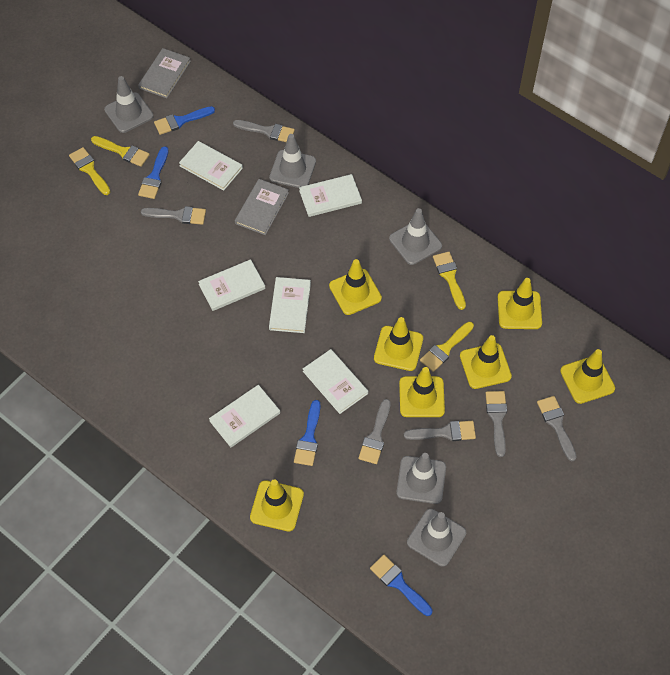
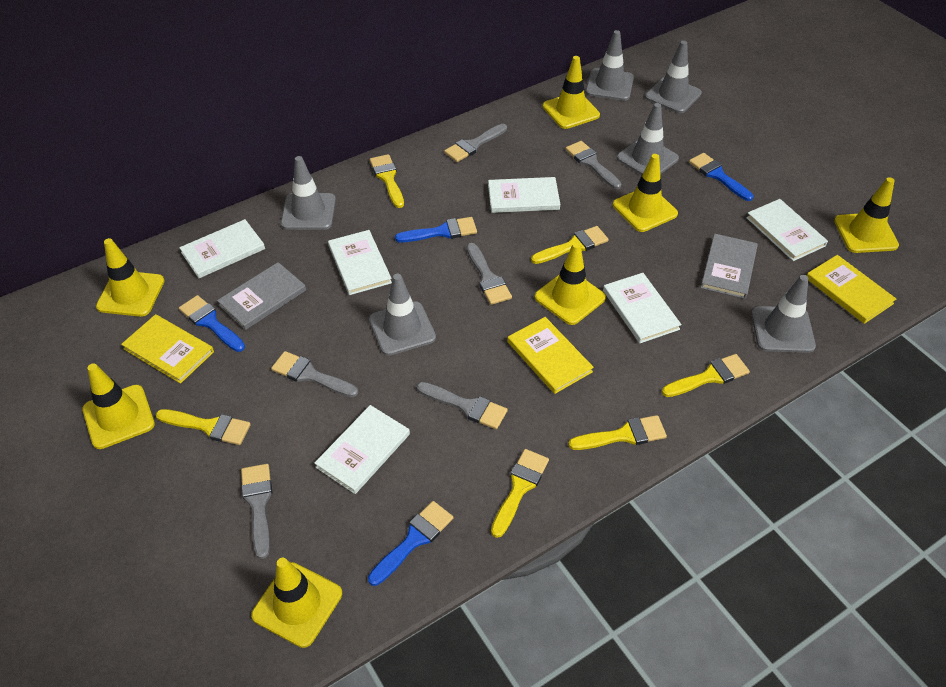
grey traffic cone: 5 -> 6
yellow book: 0 -> 3
yellow brush: 4 -> 6

